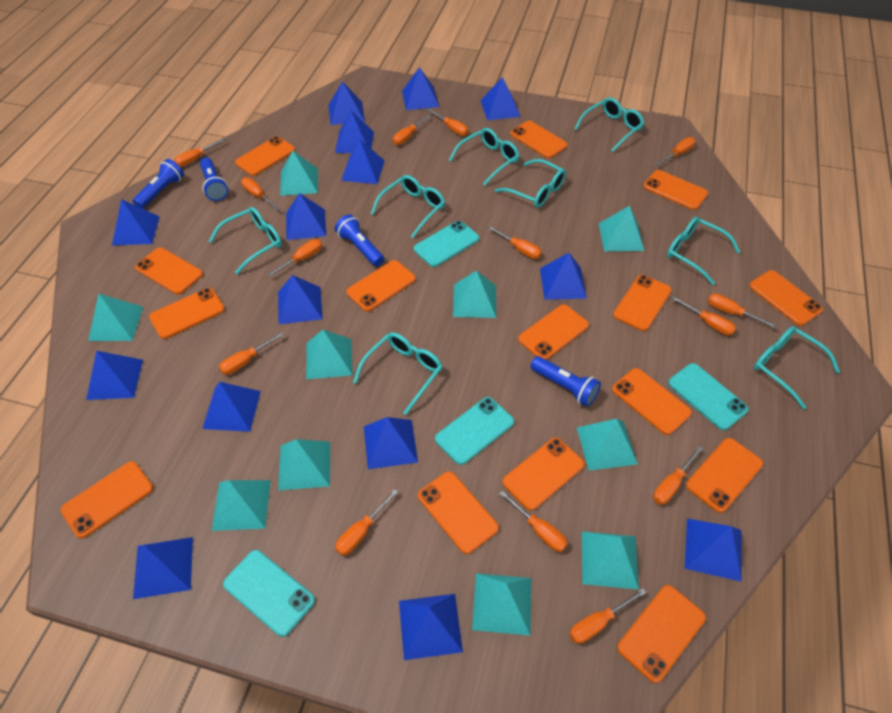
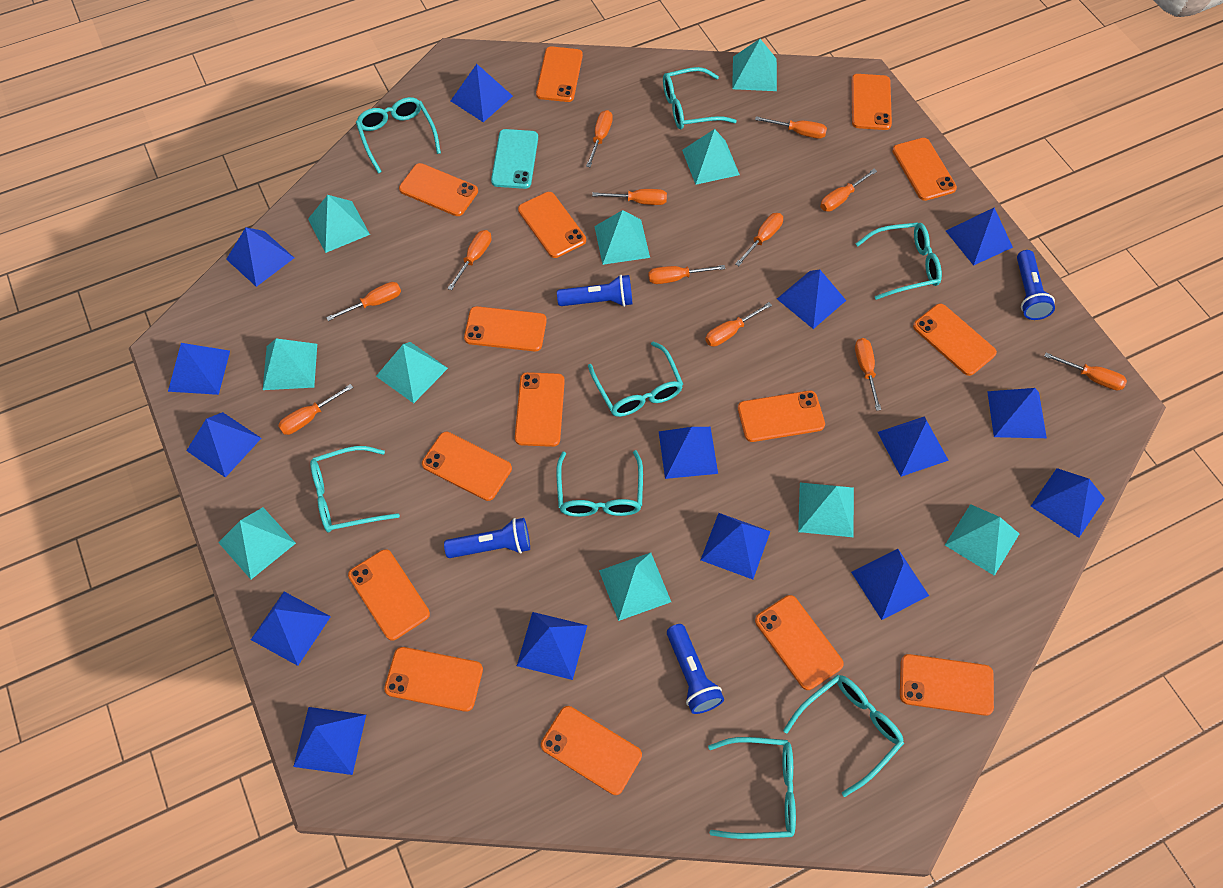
orange screwdriver: 14 -> 12
turquoise phone: 4 -> 1

